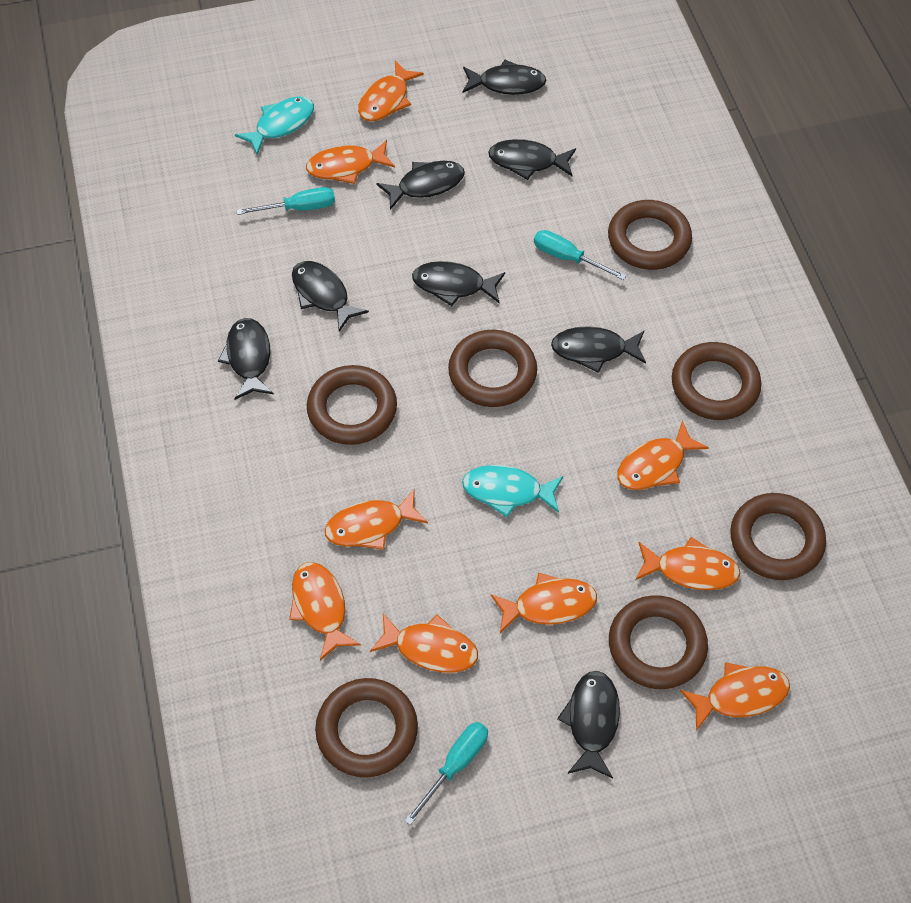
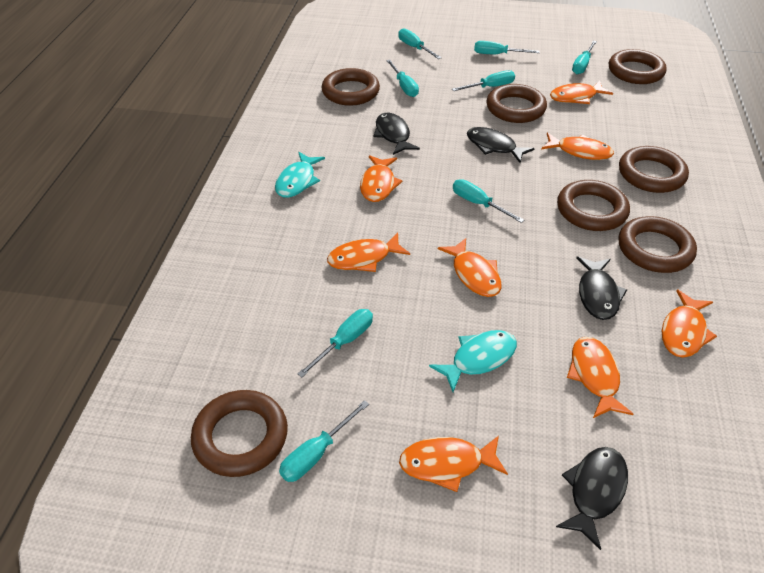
black fish: 8 -> 4
orange fish: 9 -> 8
turquoise screwdriver: 3 -> 8

